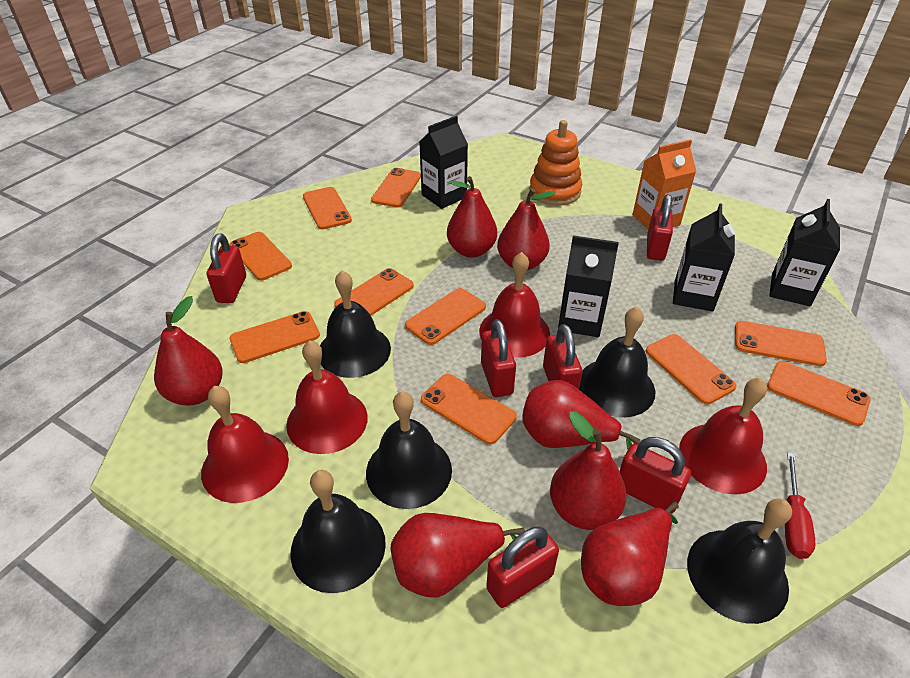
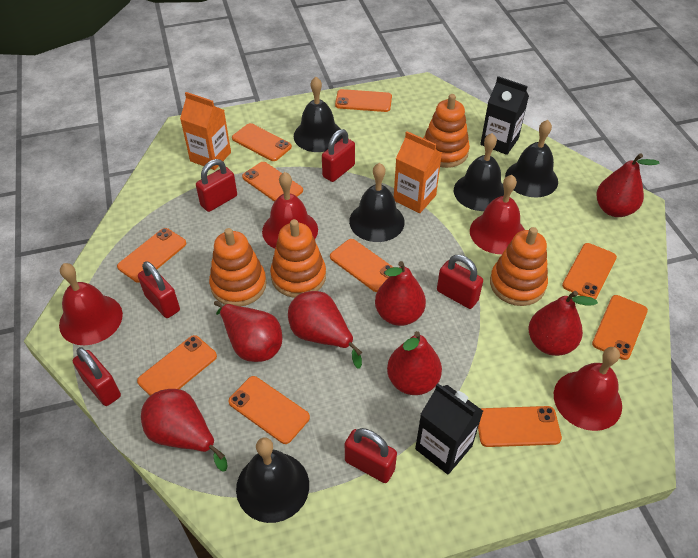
black carton: 4 -> 2
orange carton: 1 -> 2
orange stacking toy: 1 -> 4
red screwdriver: 1 -> 0

